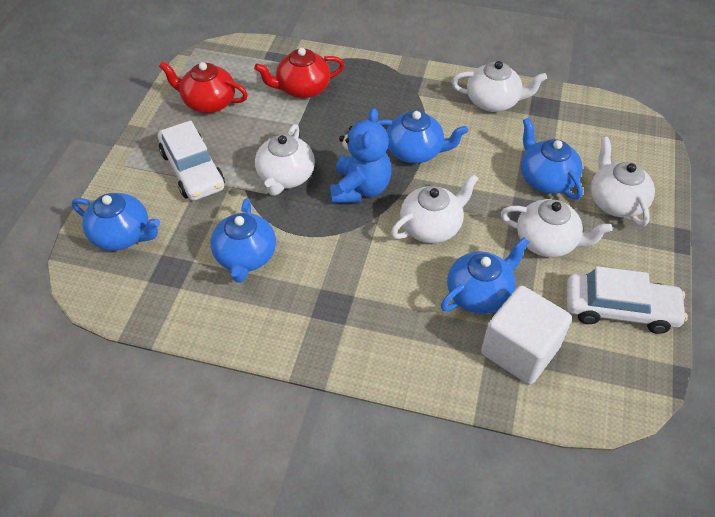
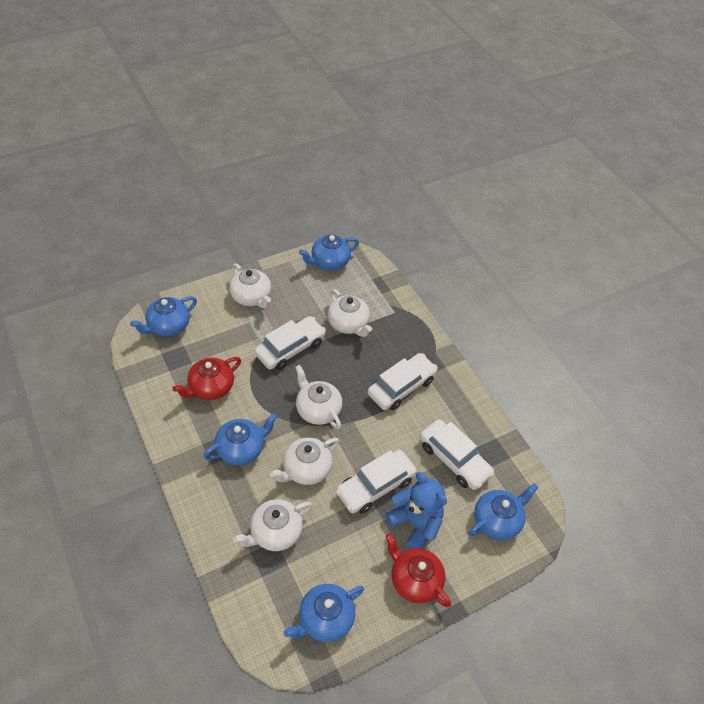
white car: 2 -> 4
white cube: 1 -> 0

